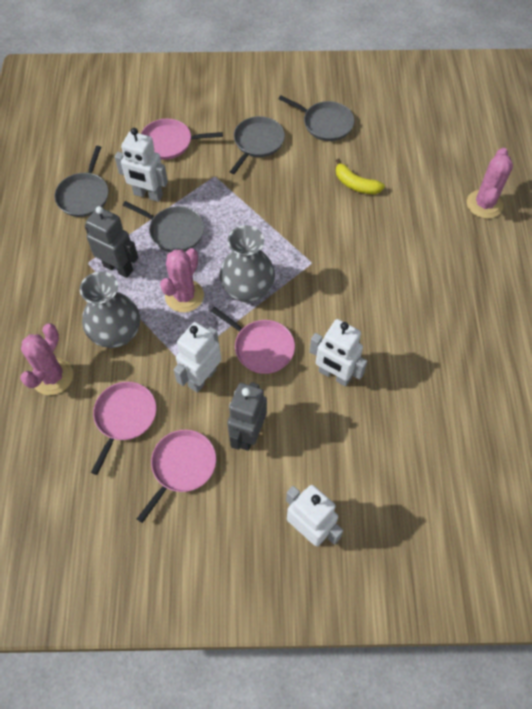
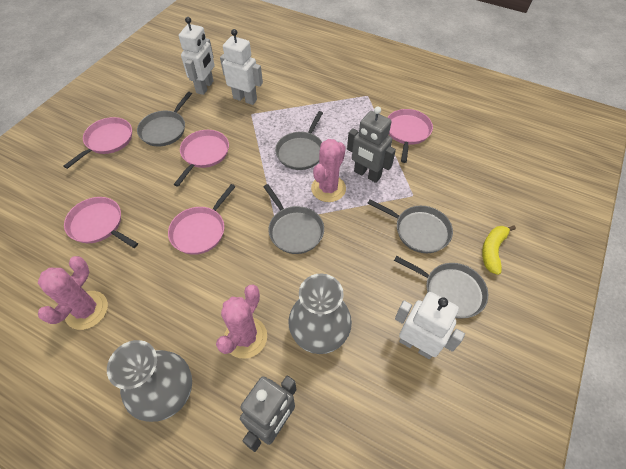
grey pan: 4 -> 5
pink pan: 4 -> 5
white robot: 4 -> 3

